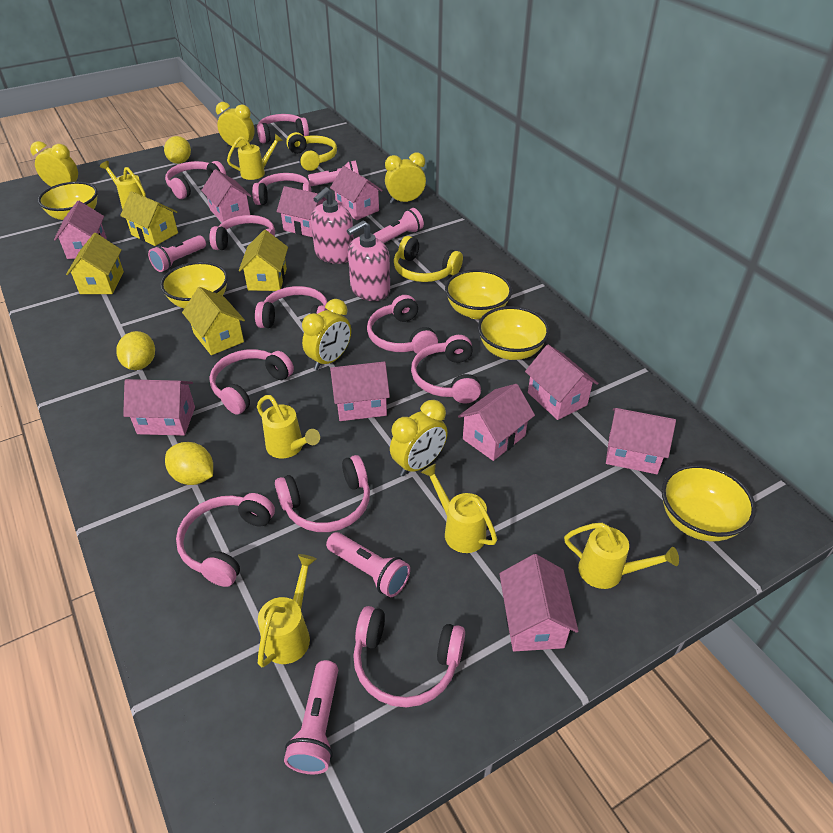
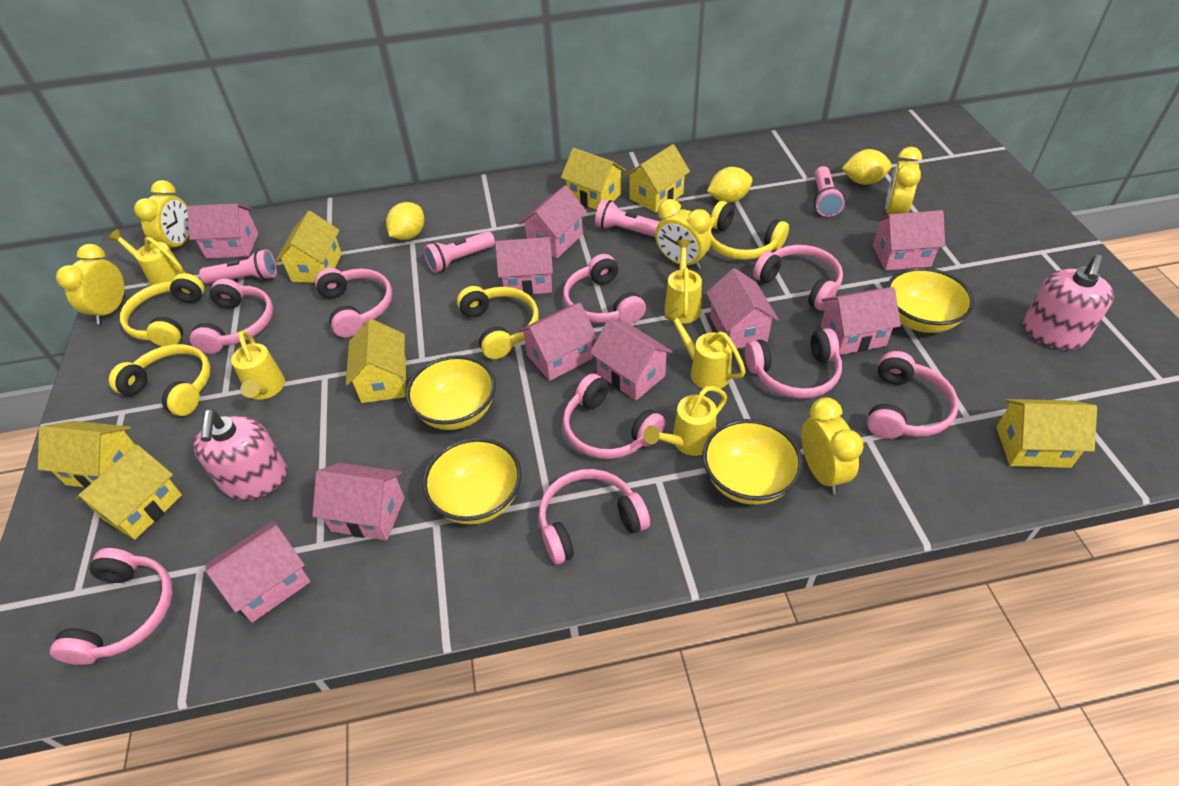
pink flashlight: 5 -> 4
pink headphones: 11 -> 9
yellow bowl: 5 -> 4
yellow headphones: 2 -> 4
yellow house: 4 -> 7
yellow watering can: 6 -> 5

